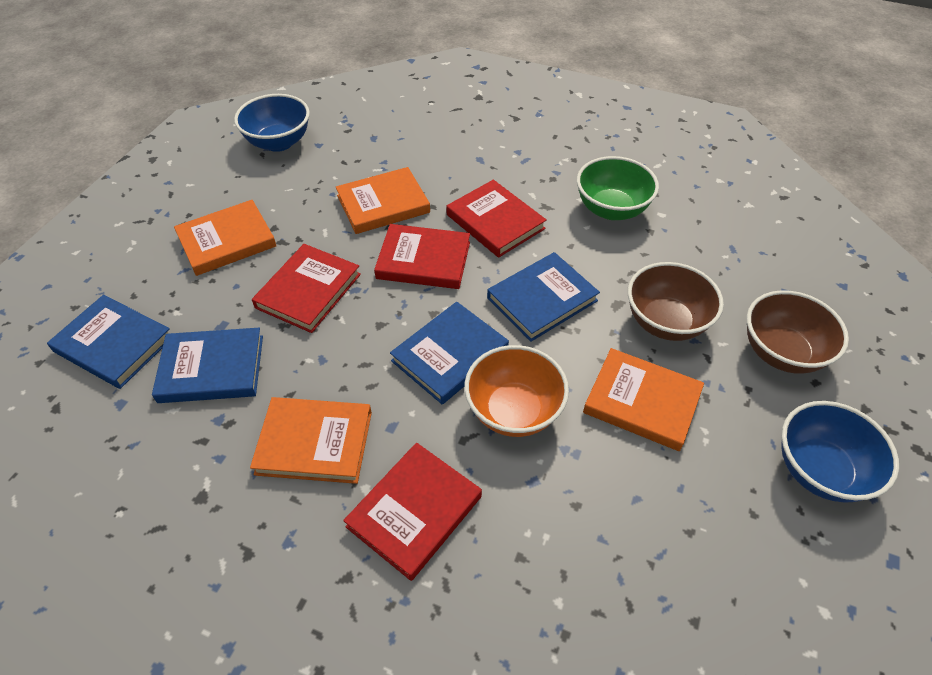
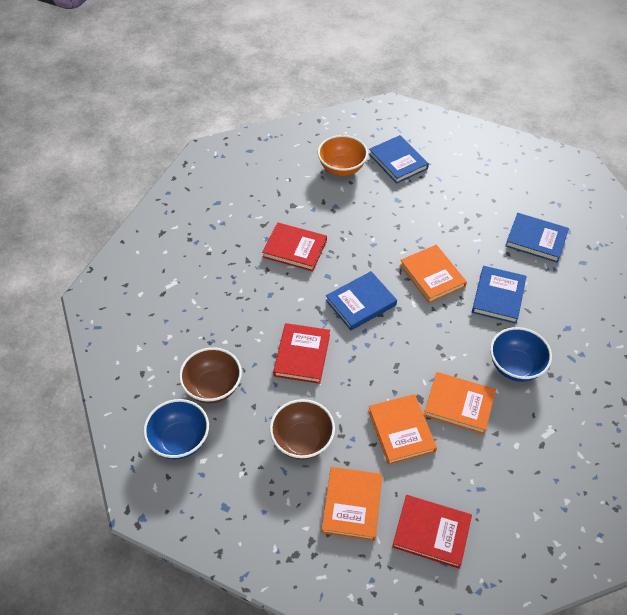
green bowl: 1 -> 0
red book: 4 -> 3

